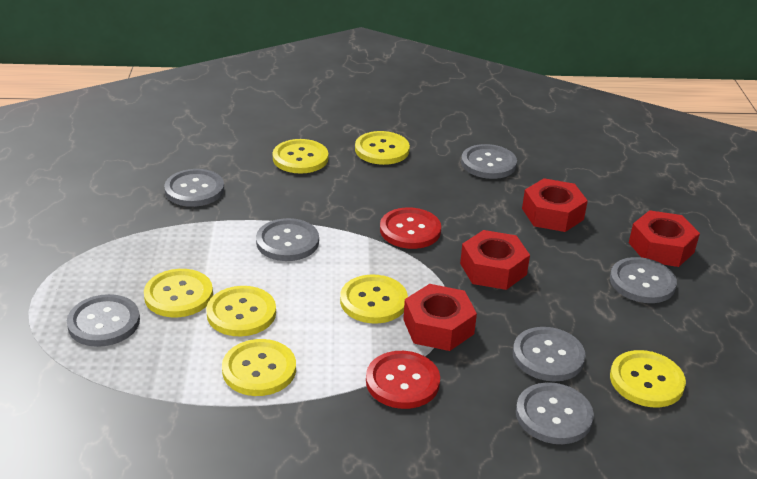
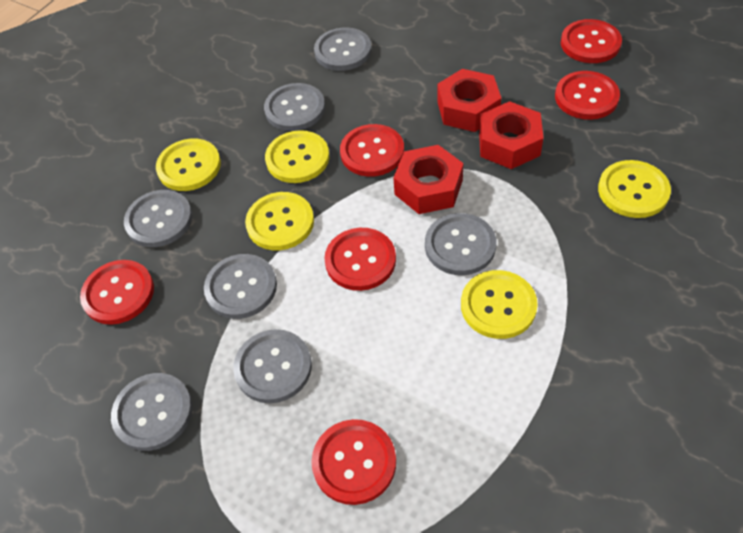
red button: 2 -> 6
red nut: 4 -> 3
yellow button: 7 -> 5

